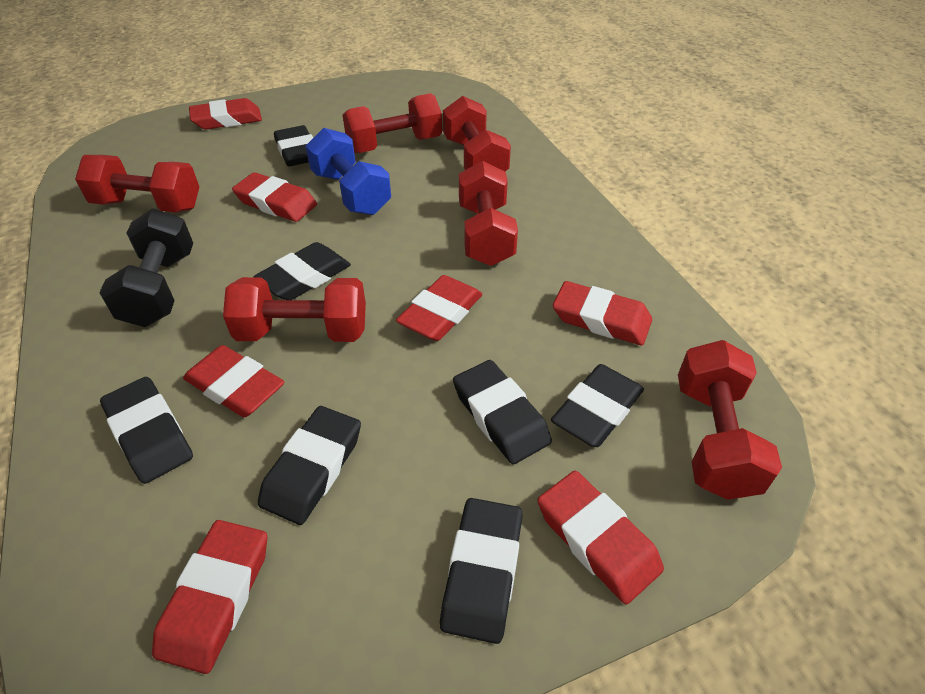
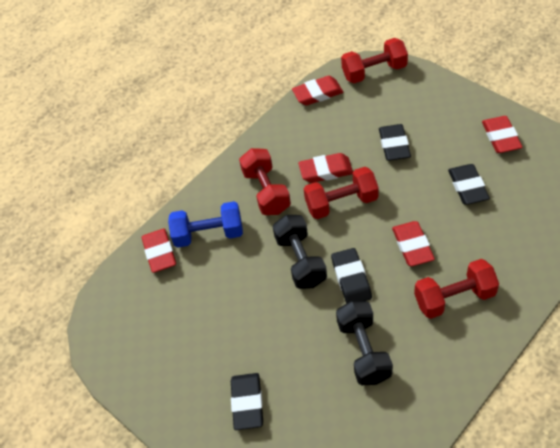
black dumbbell: 1 -> 2
black eraser: 7 -> 4
red dumbbell: 6 -> 4
red eraser: 7 -> 5

